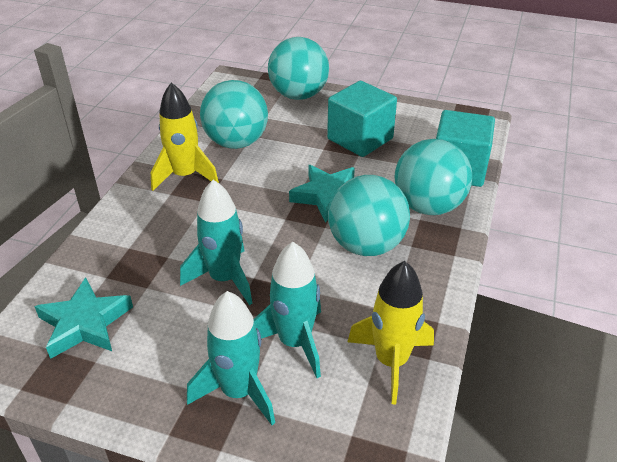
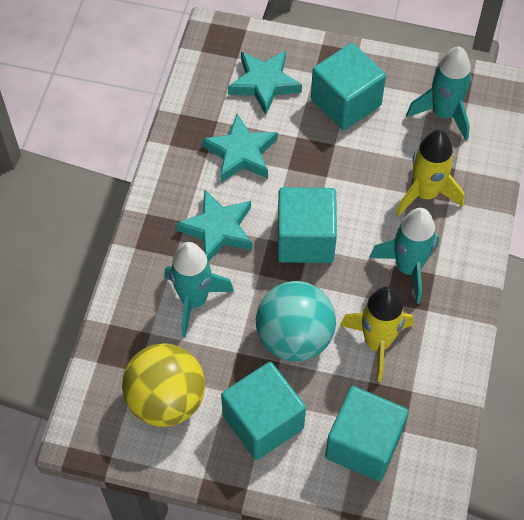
turquoise ball: 4 -> 1
turquoise cube: 2 -> 4
turquoise star: 2 -> 3
yellow ball: 0 -> 1

